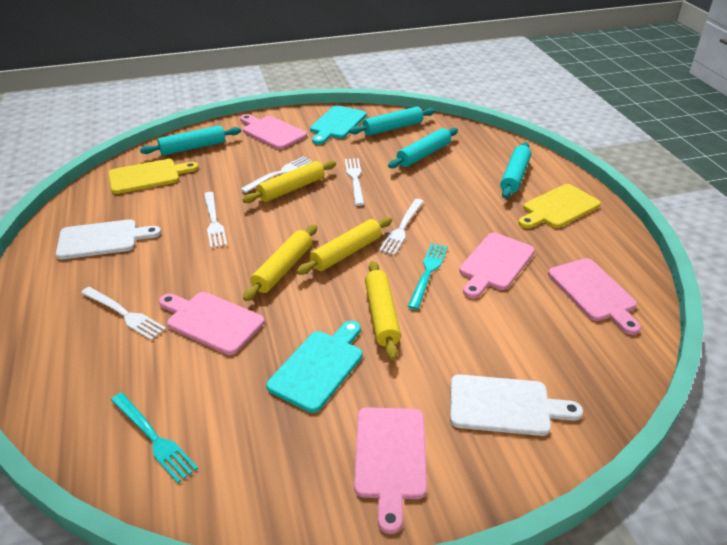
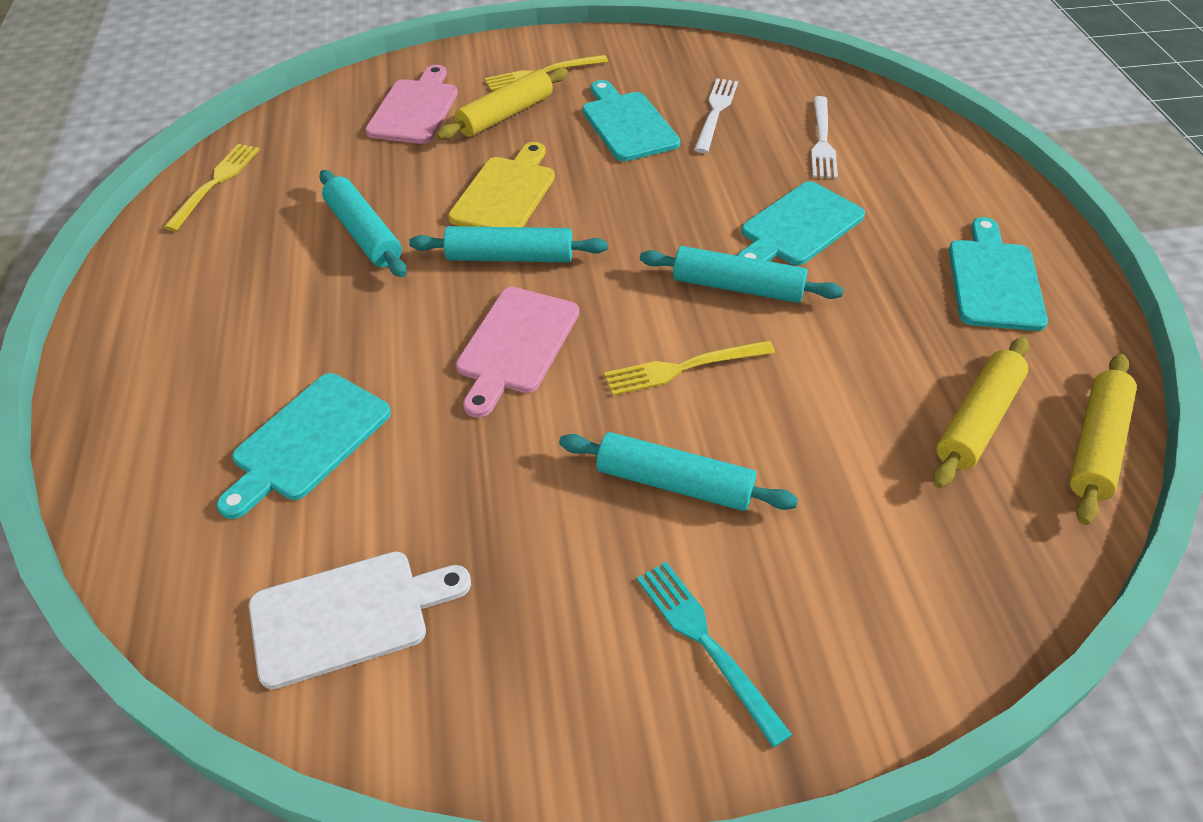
pink cutting board: 5 -> 2
turquoise cutting board: 2 -> 4
turquoise fork: 2 -> 1
white cutting board: 2 -> 1
white fork: 5 -> 2
yellow cutting board: 2 -> 1
yellow fork: 0 -> 3
yellow rolling pin: 4 -> 3

